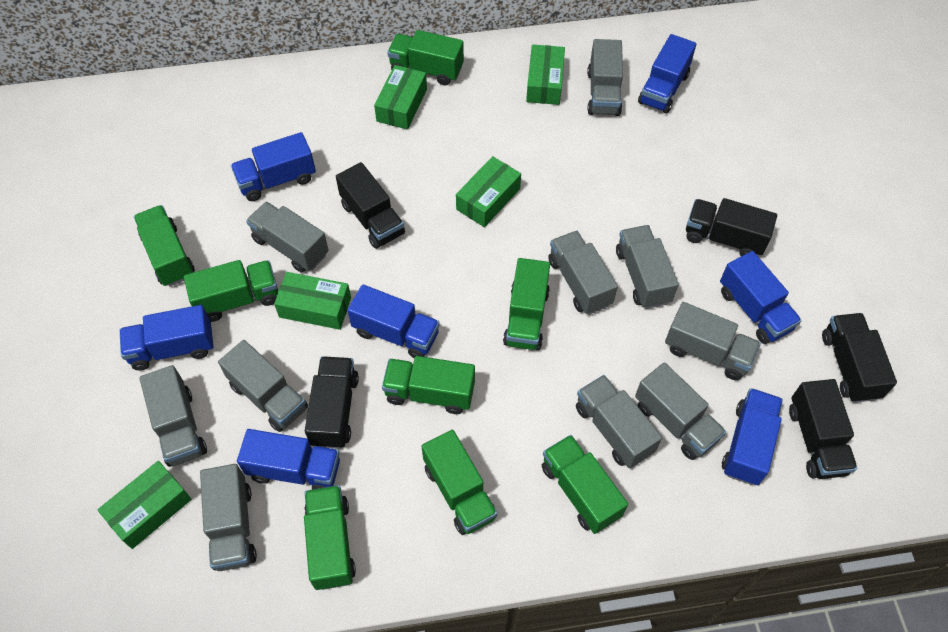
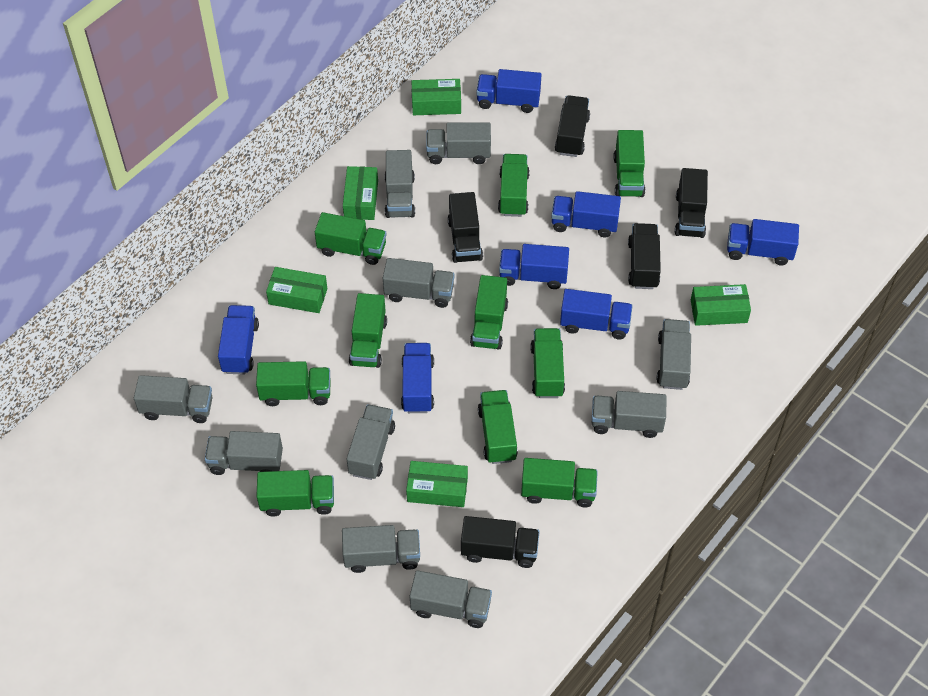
green truck: 8 -> 10

